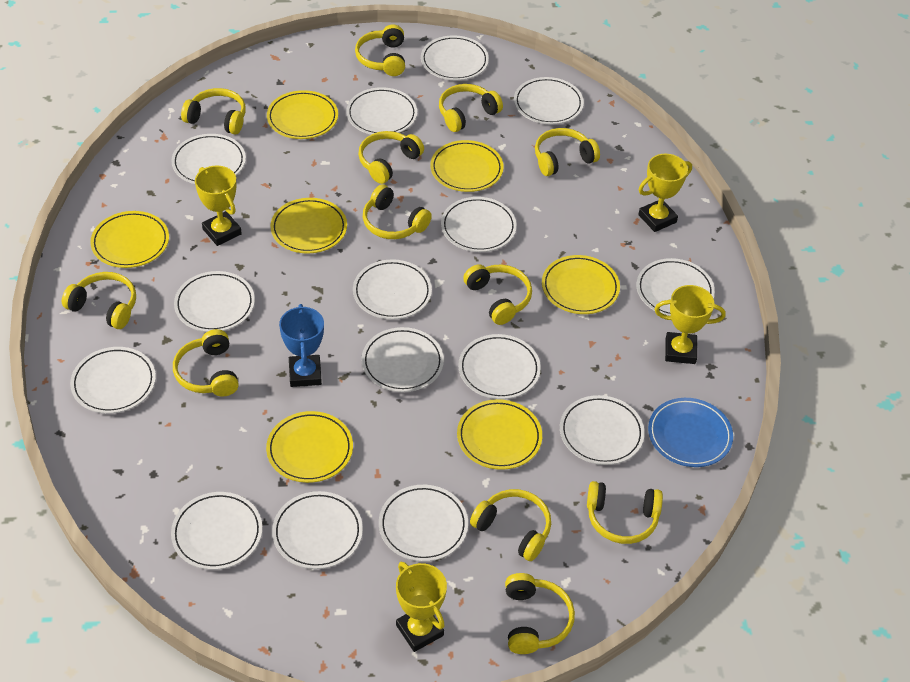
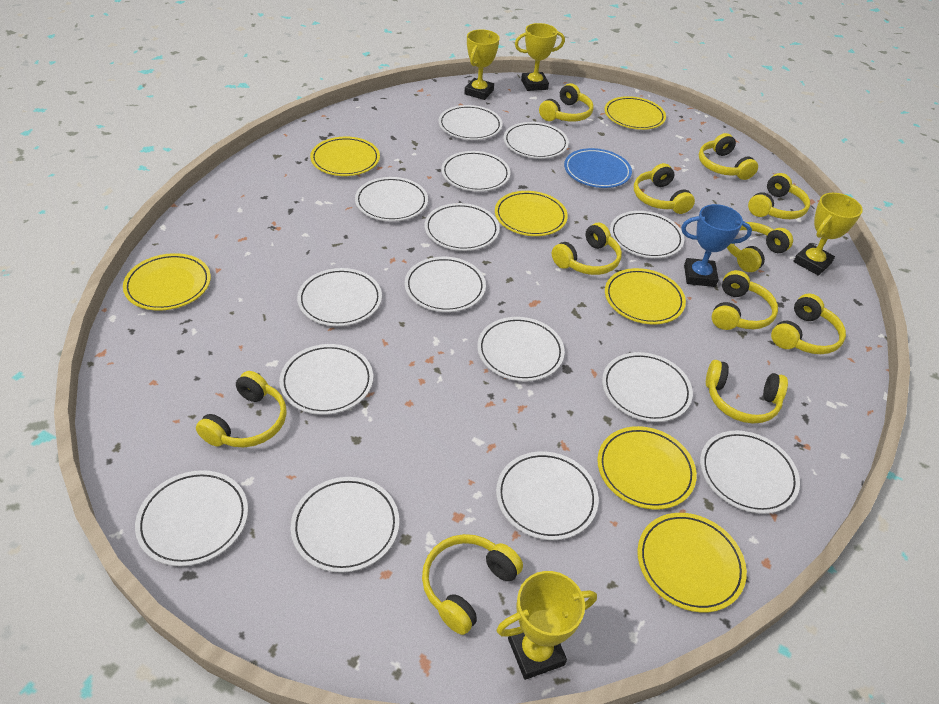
yellow headphones: 12 -> 11

